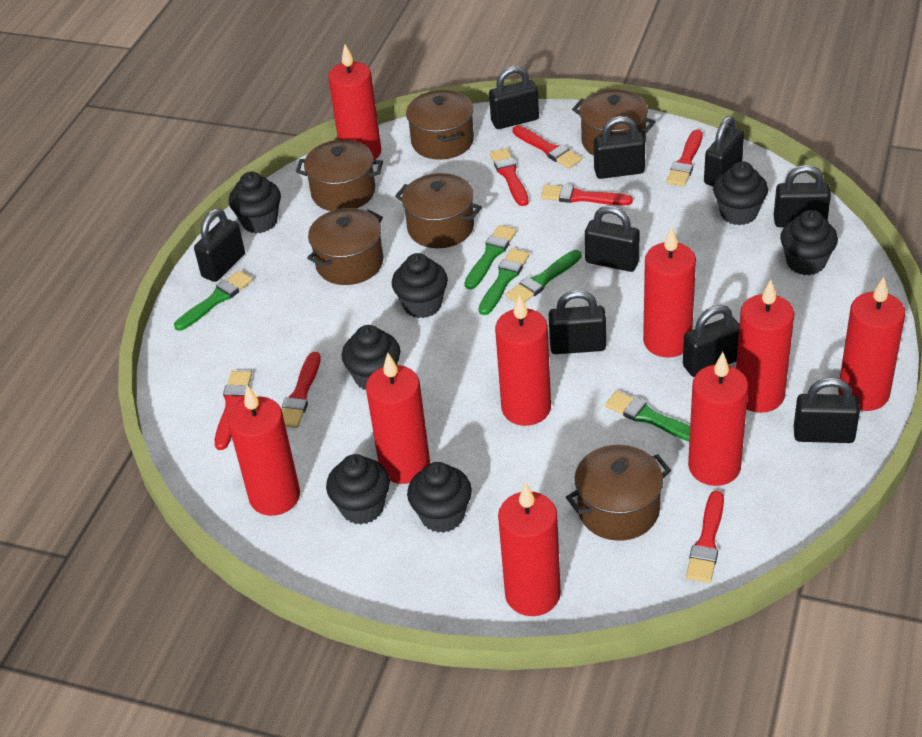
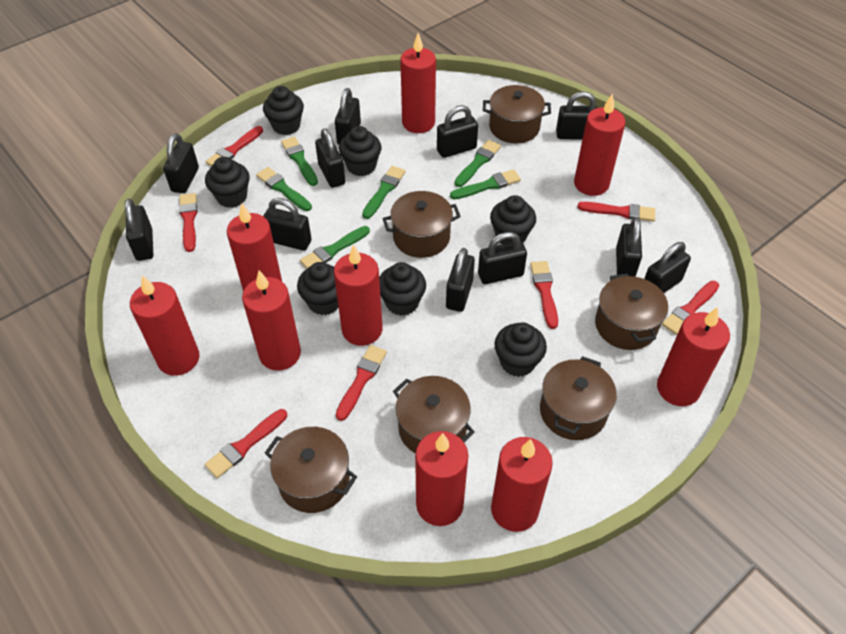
black padlock: 9 -> 11
green brush: 5 -> 6

